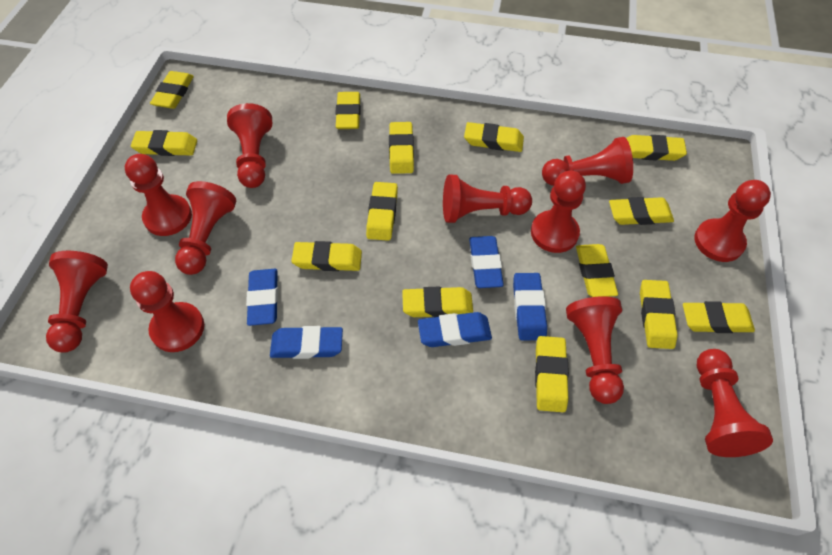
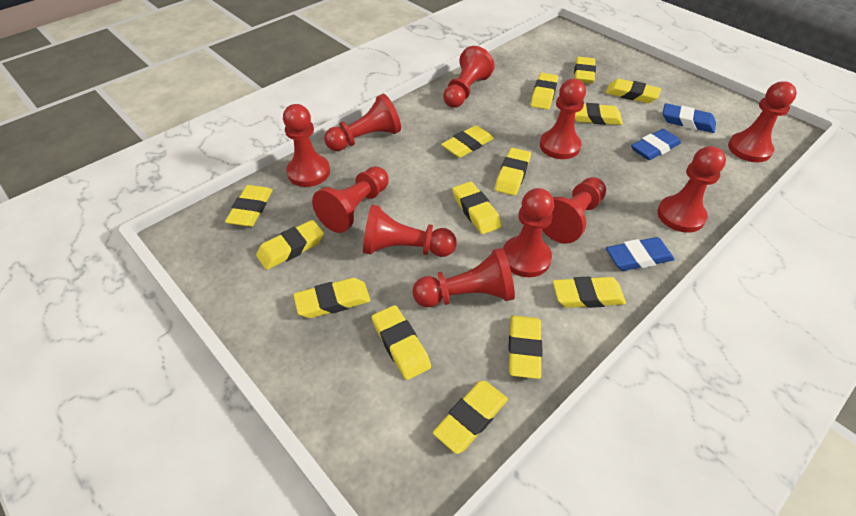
blue eraser: 5 -> 3

